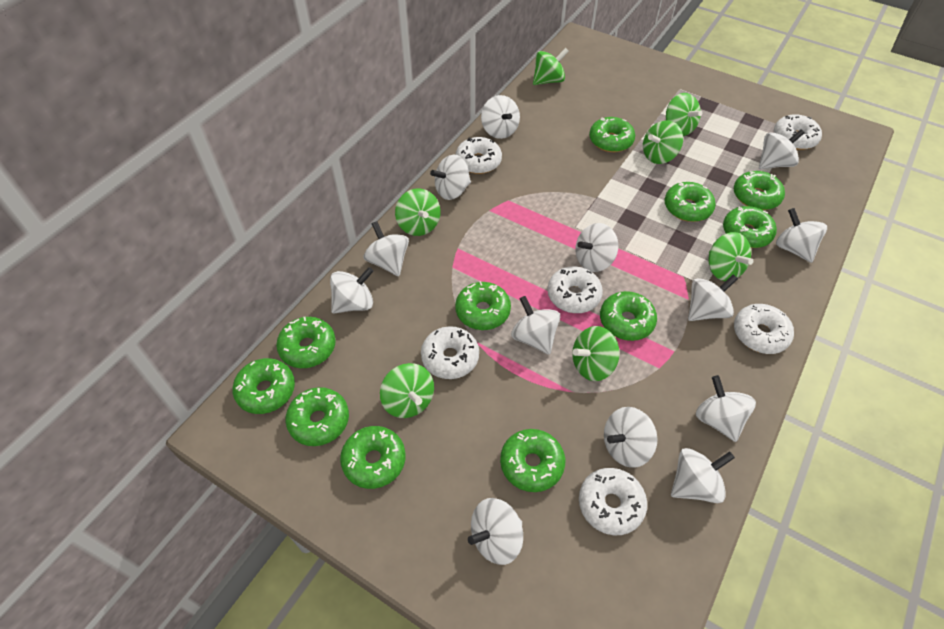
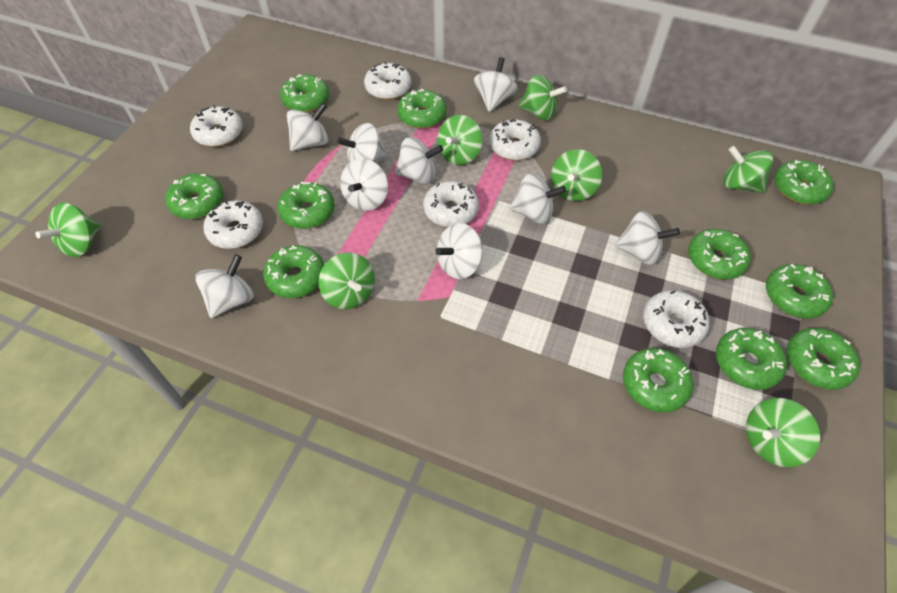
white spinning top: 13 -> 9

